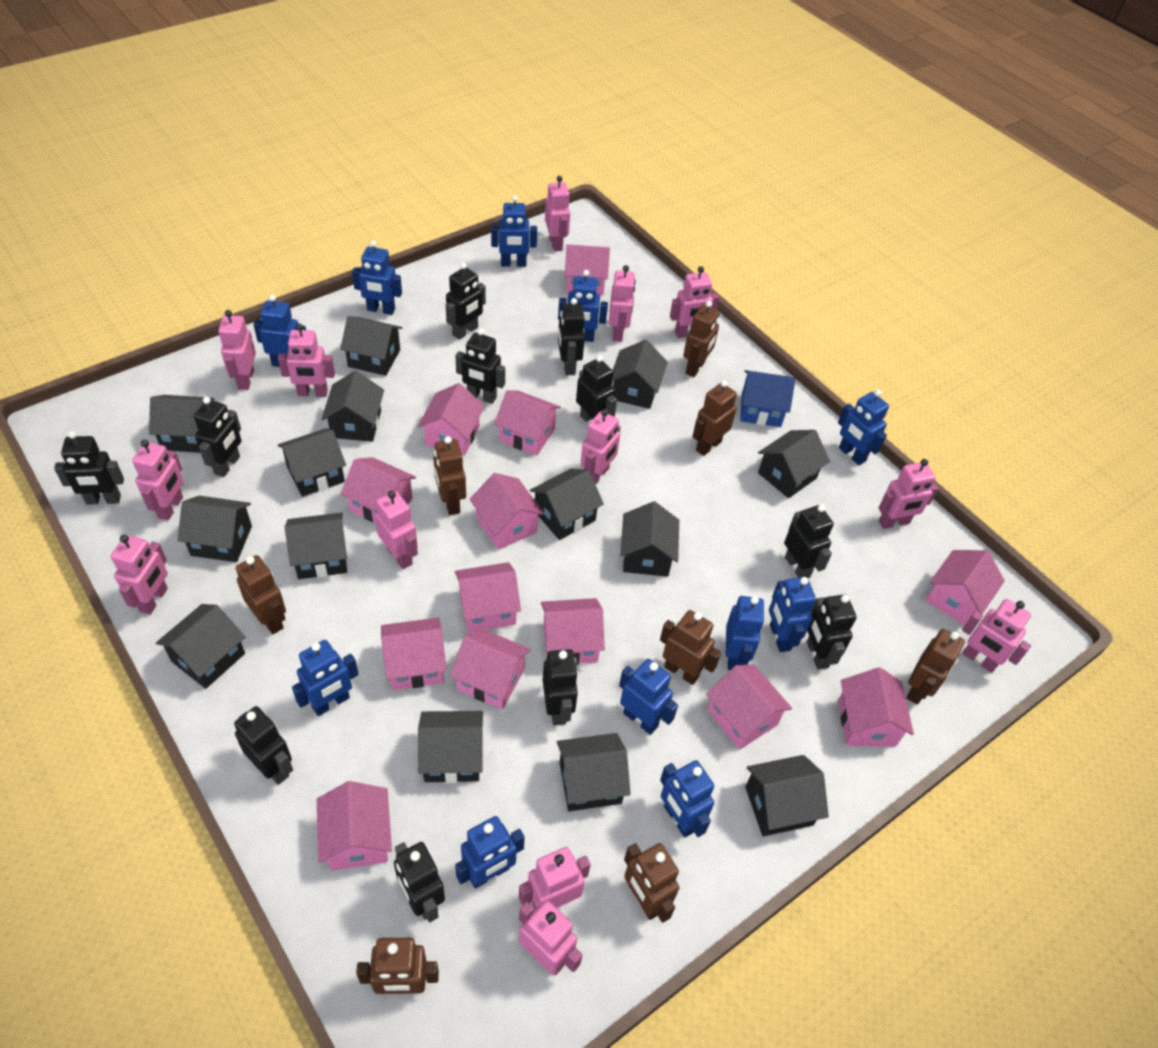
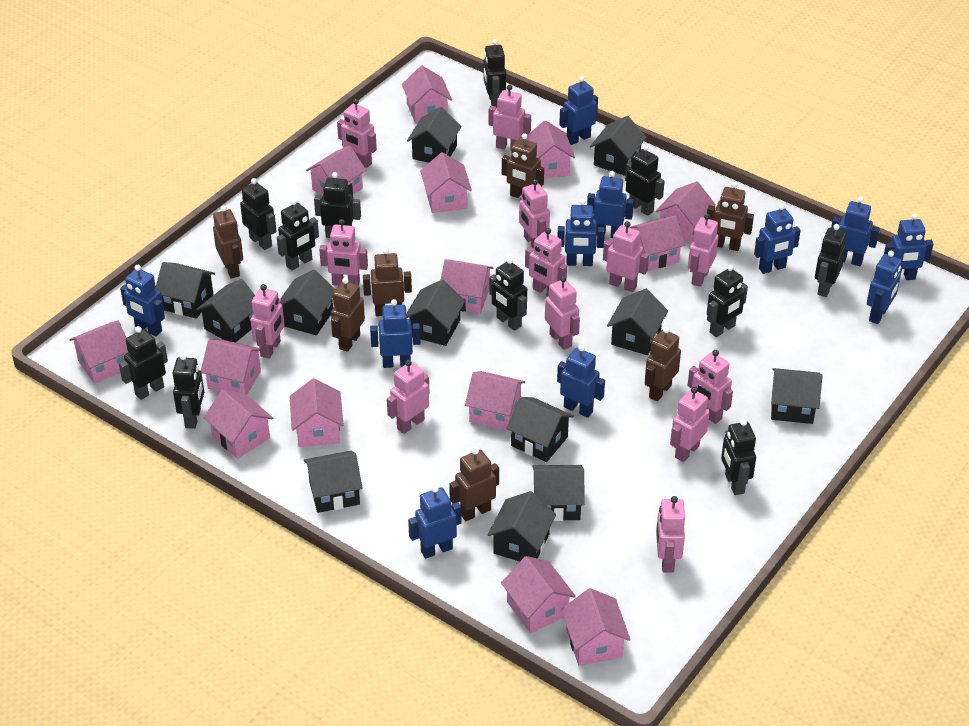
black house: 14 -> 12
blue house: 1 -> 0
brown robot: 8 -> 7
pink house: 13 -> 14

